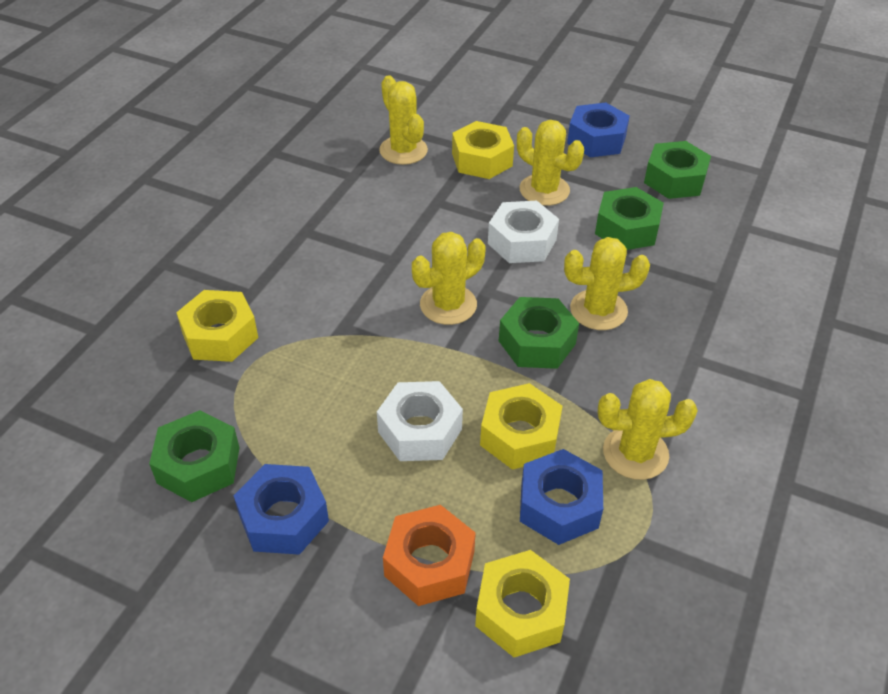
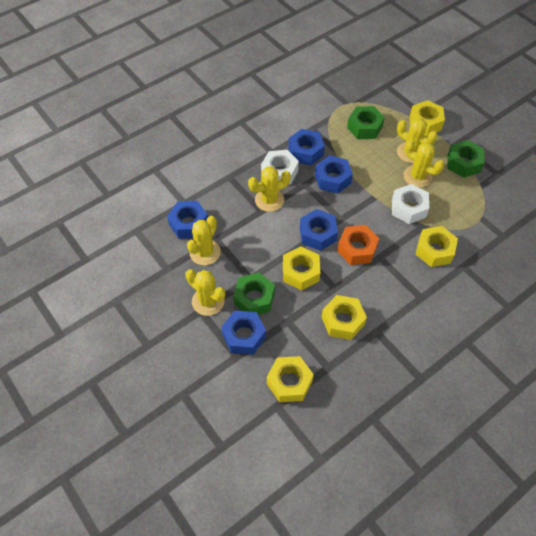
blue nut: 3 -> 5
green nut: 4 -> 3
yellow nut: 4 -> 5

